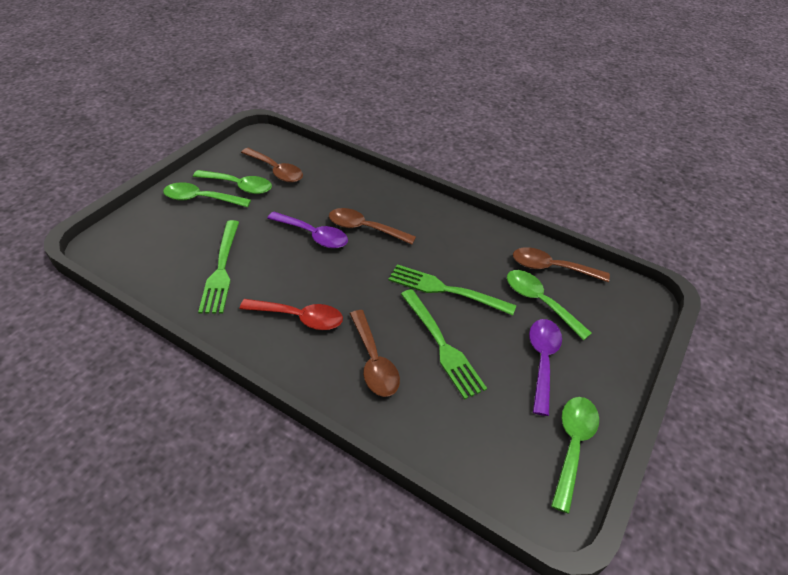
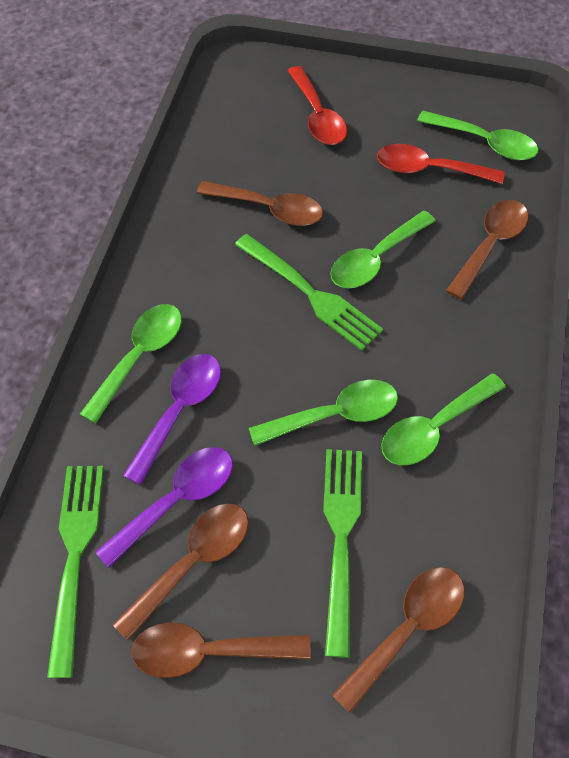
brown spoon: 4 -> 5
green spoon: 4 -> 5
red spoon: 1 -> 2

